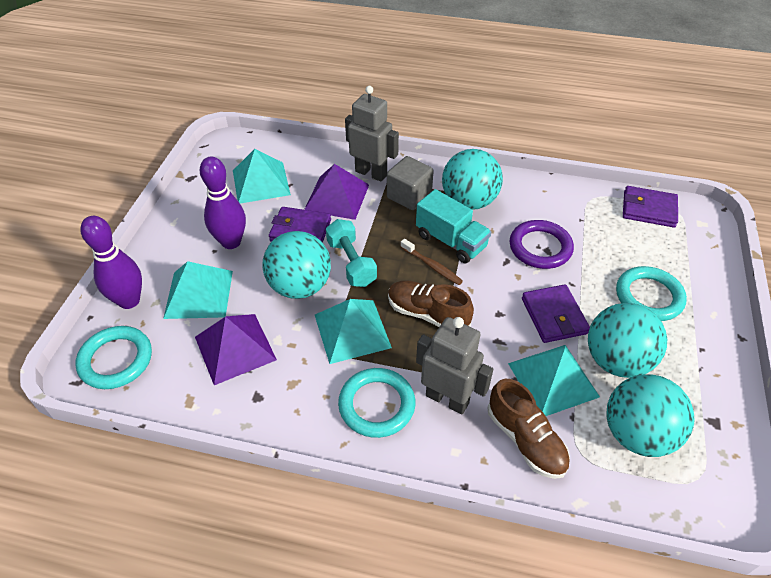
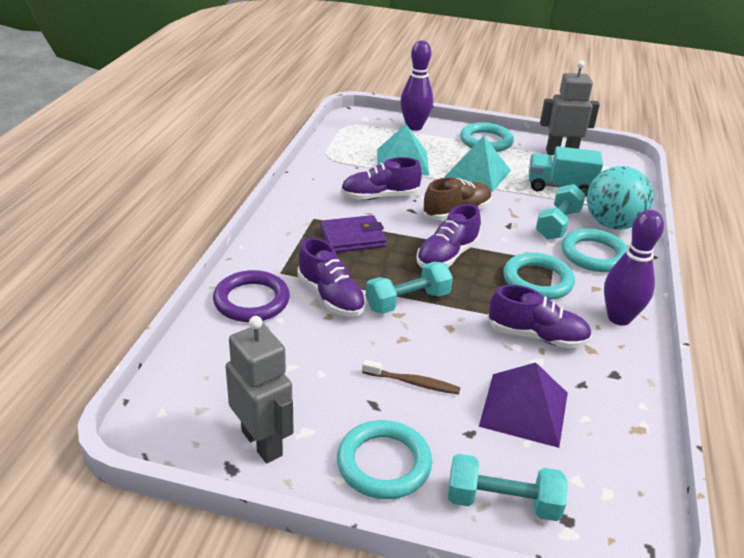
brown shoe: 2 -> 1
grey cube: 1 -> 0
purple pyramid: 2 -> 1
purple shoe: 0 -> 4
purple wallet: 3 -> 1
turquoise ball: 4 -> 1
turquoise dumbbell: 1 -> 3
turquoise pyramid: 4 -> 2
turquoise ring: 3 -> 4

